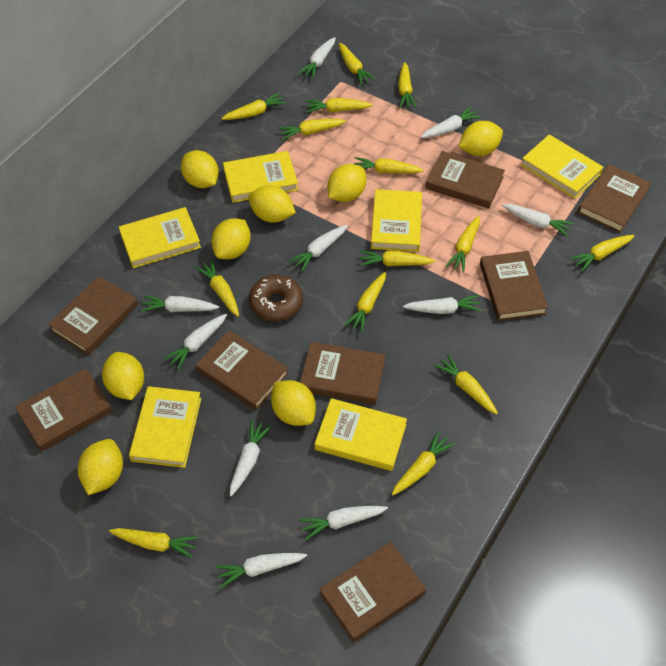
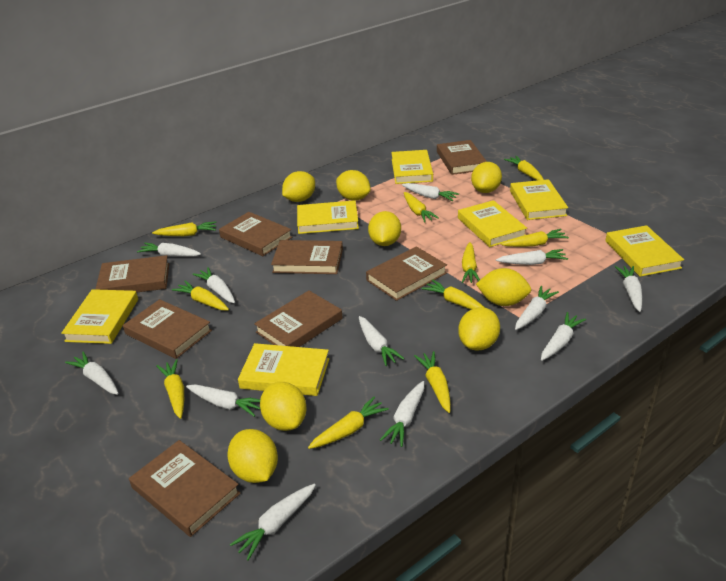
brown donut: 1 -> 0
white carrot: 10 -> 12
yellow book: 6 -> 7
yellow carrot: 14 -> 10

